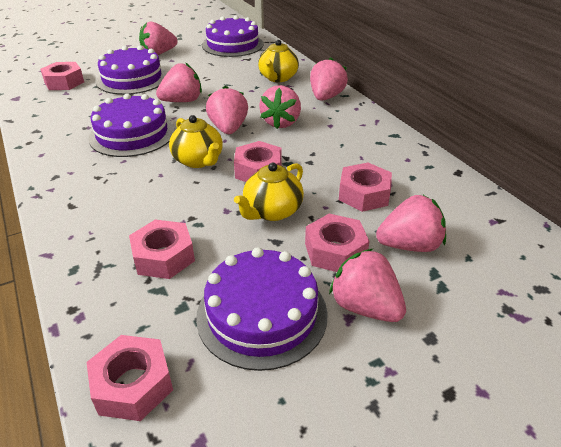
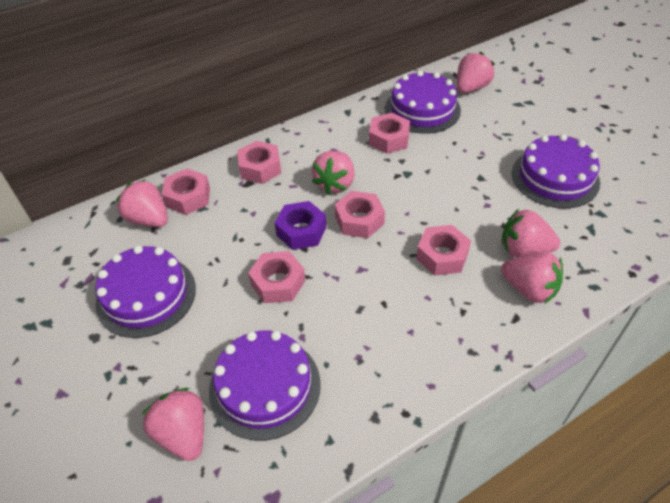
pink strawberry: 7 -> 6
purple nut: 0 -> 1
yellow teapot: 3 -> 0

